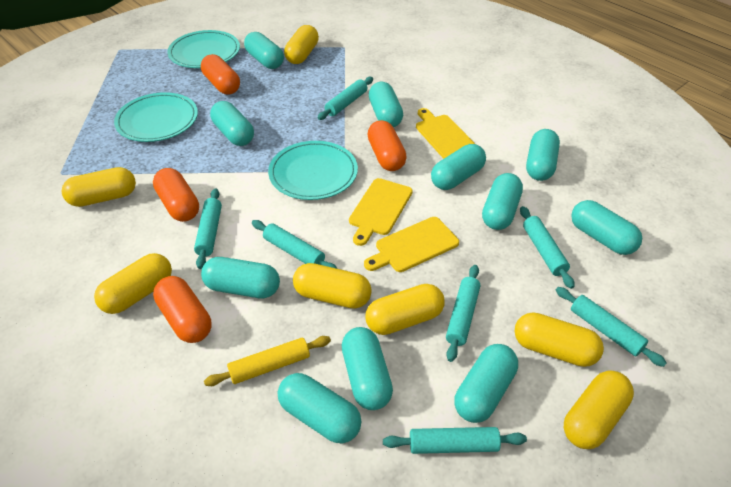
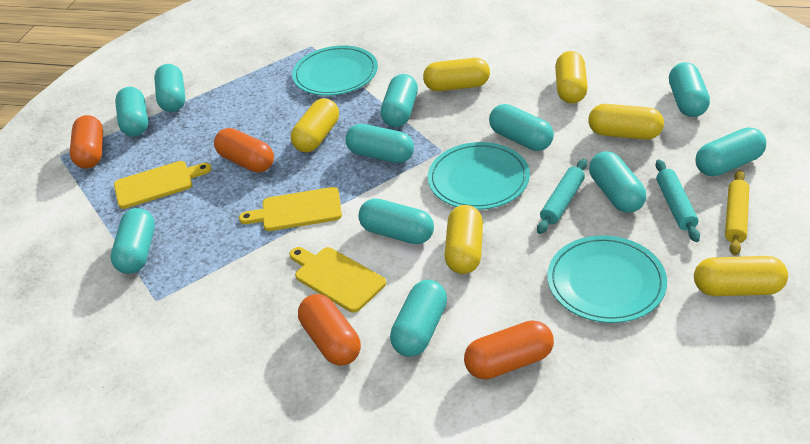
turquoise rolling pin: 7 -> 2
yellow capsule: 7 -> 6

